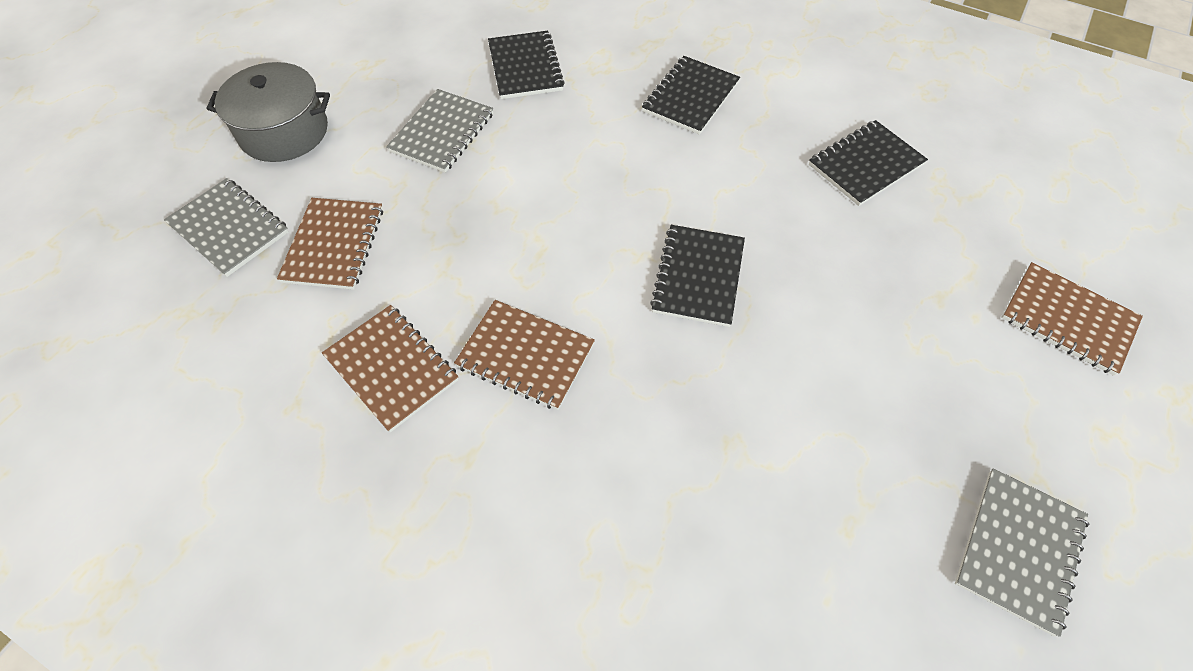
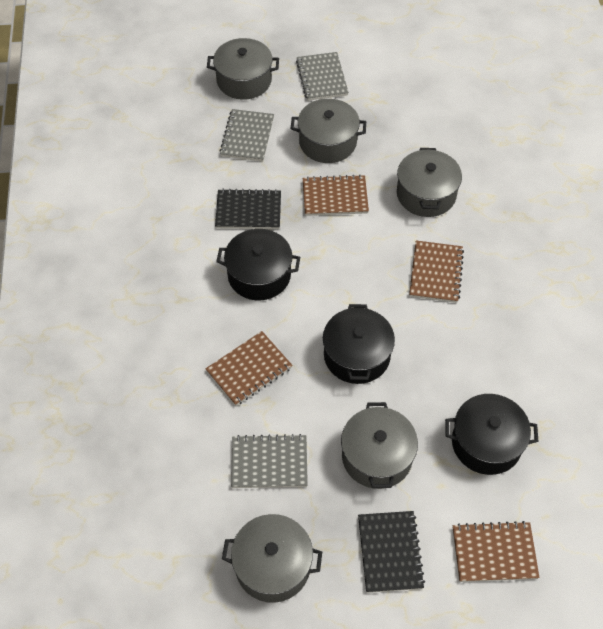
black notebook: 4 -> 2
black pot: 0 -> 3
grey pot: 1 -> 5

